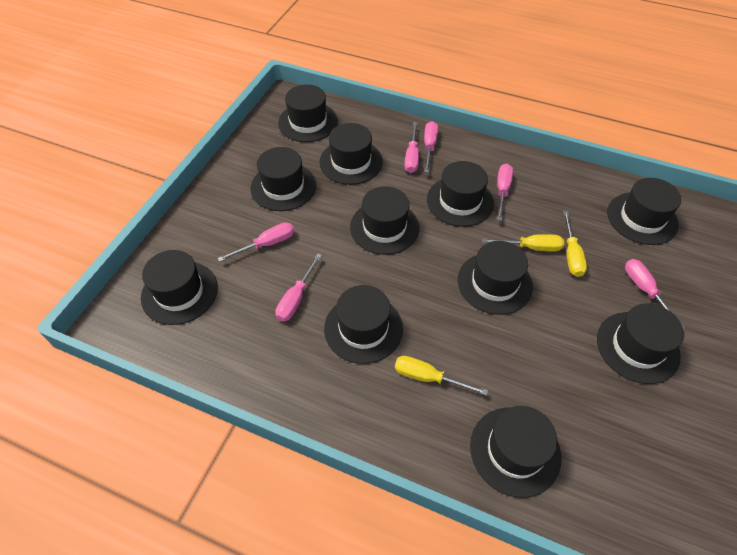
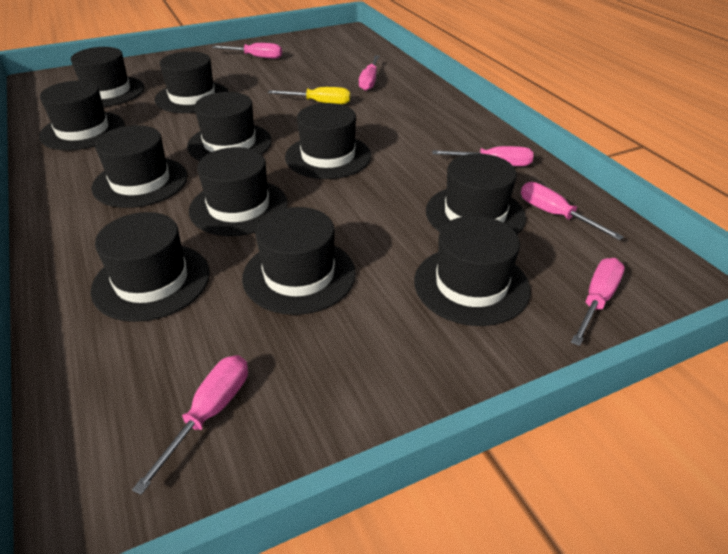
yellow screwdriver: 3 -> 1

